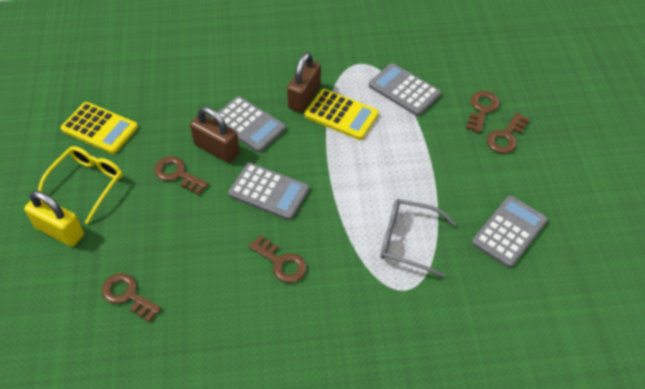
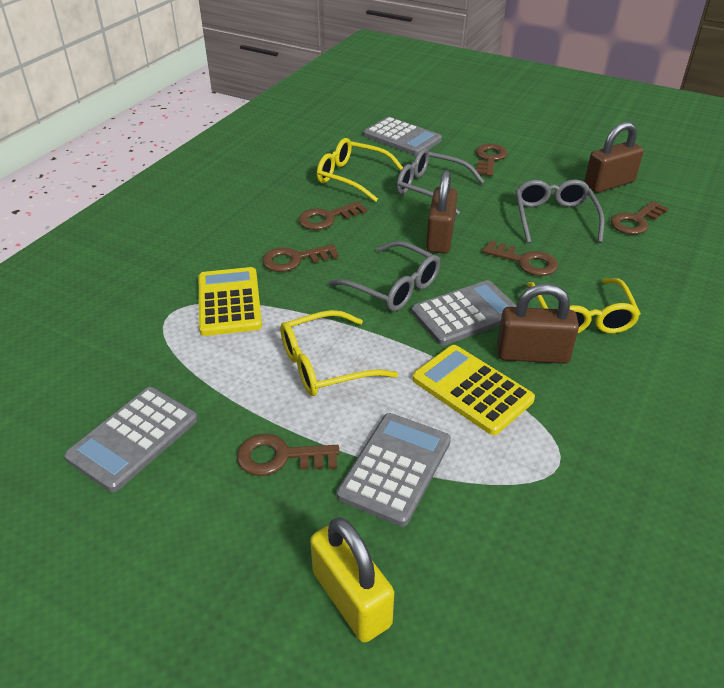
brown key: 5 -> 6
brown padlock: 2 -> 3
grey glasses: 1 -> 3
yellow glasses: 1 -> 3

